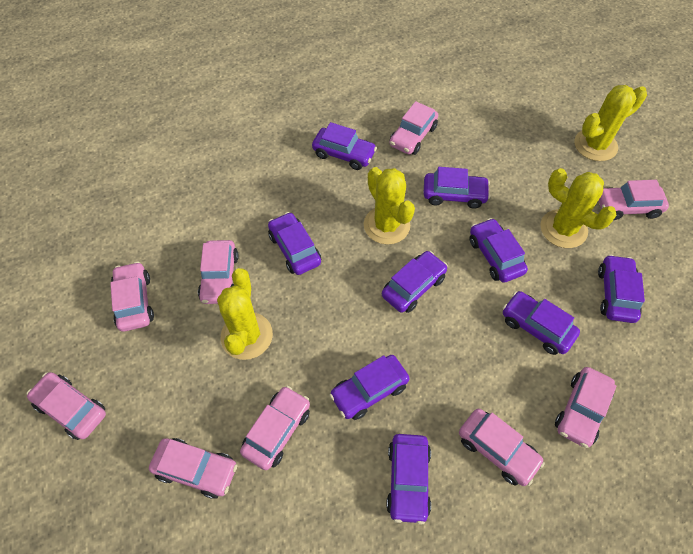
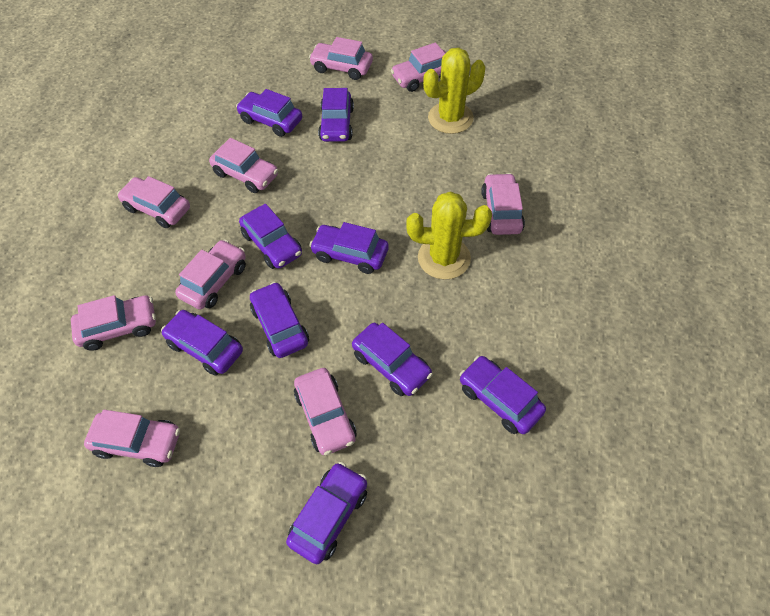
yellow cactus: 4 -> 2

